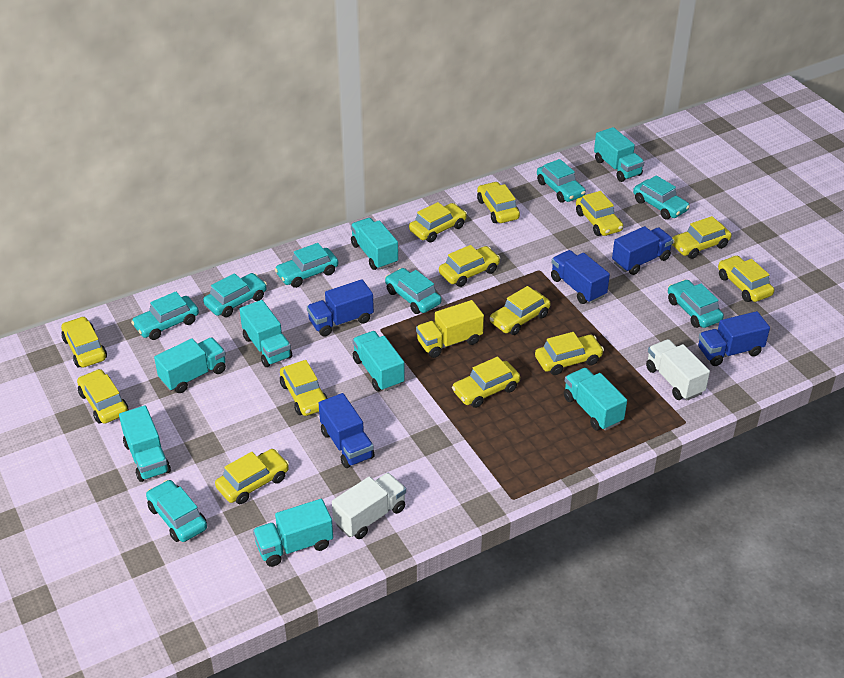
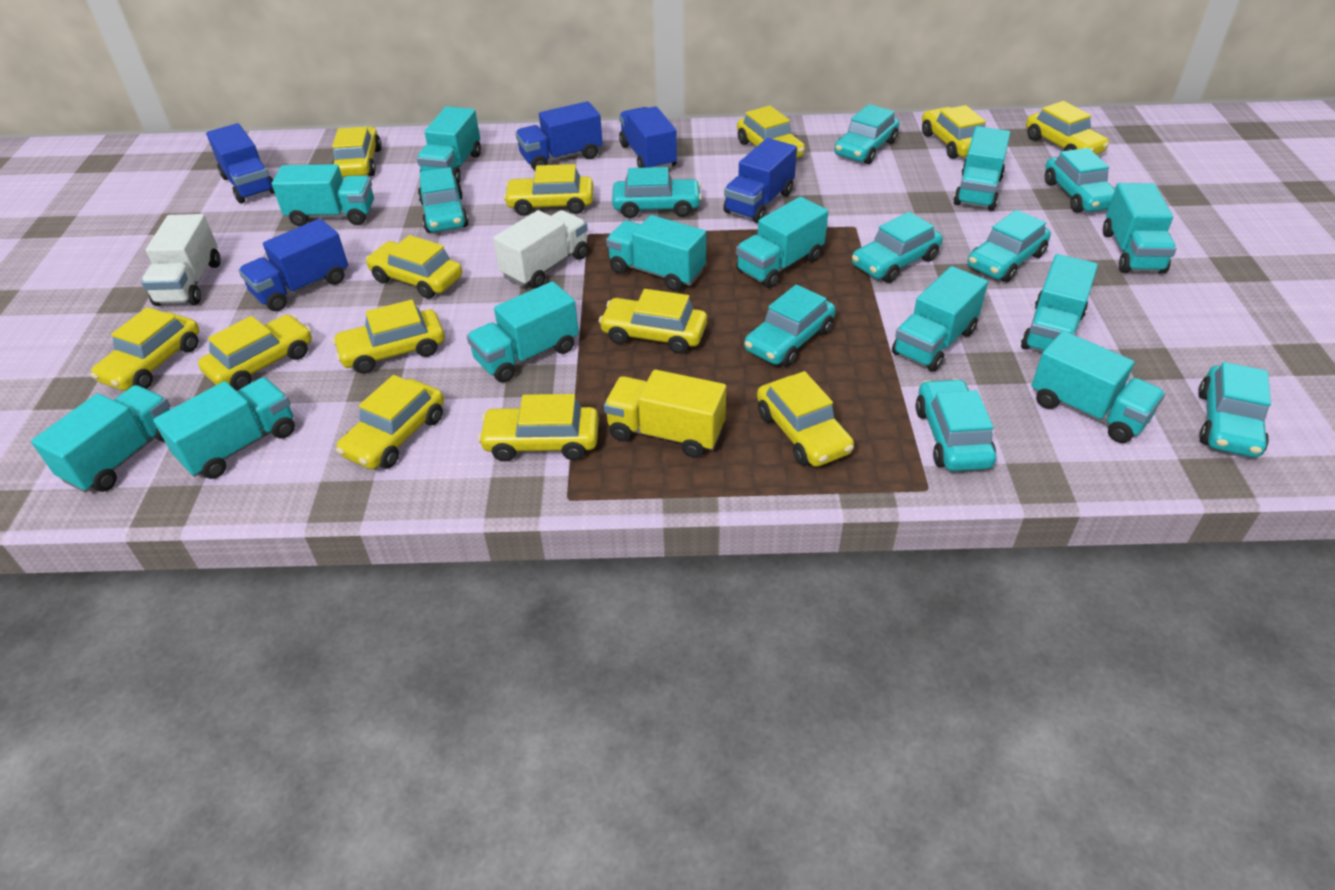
turquoise car: 8 -> 9
turquoise truck: 8 -> 12

